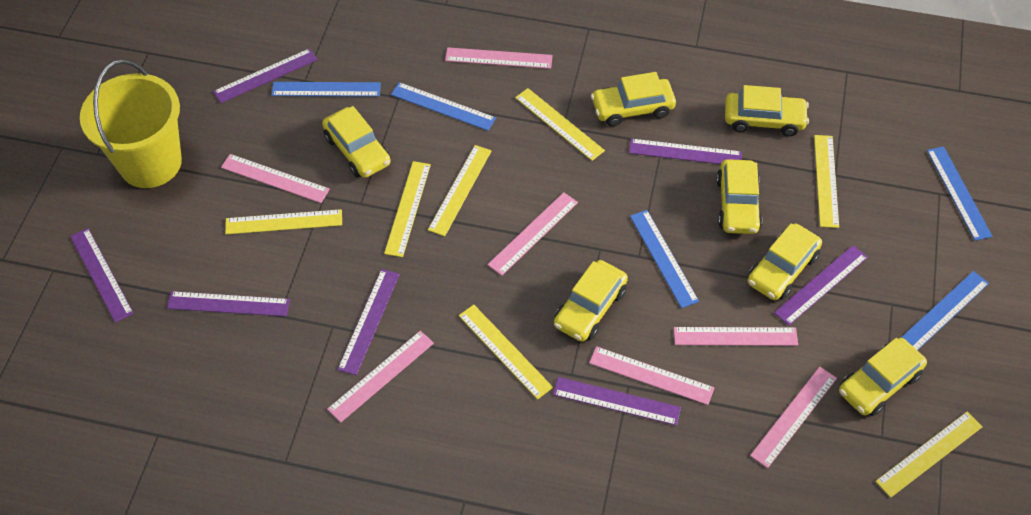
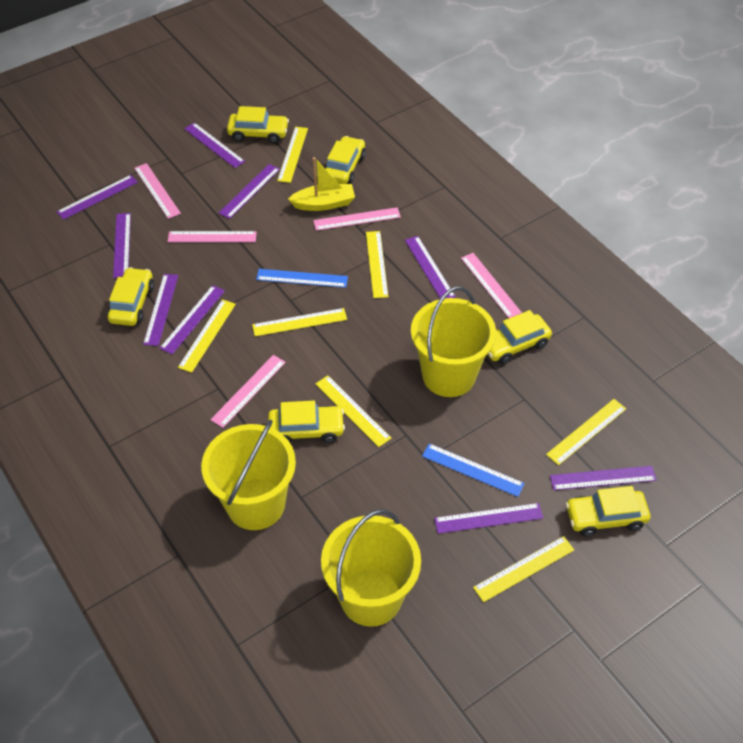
blue ruler: 5 -> 2
pink ruler: 7 -> 5
purple ruler: 7 -> 9
yellow boat: 0 -> 1
yellow bucket: 1 -> 3
yellow car: 7 -> 6

